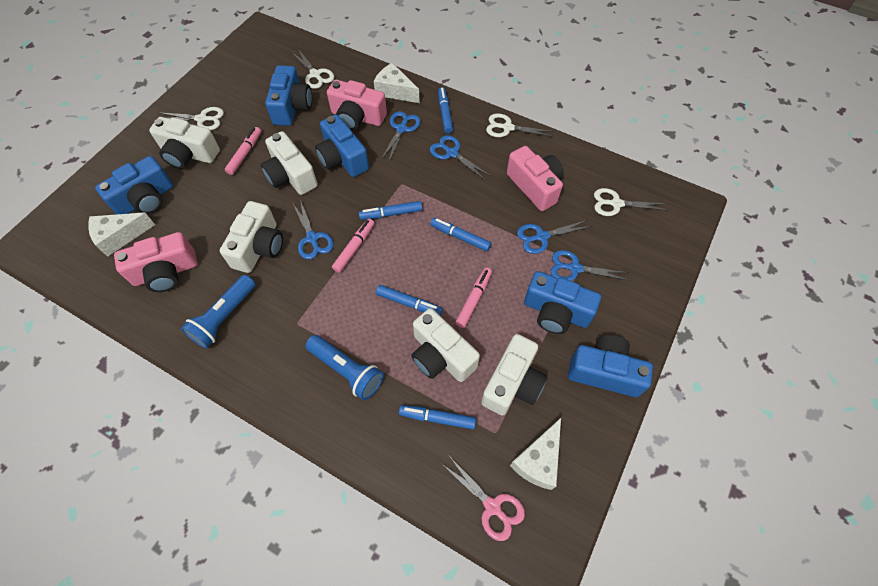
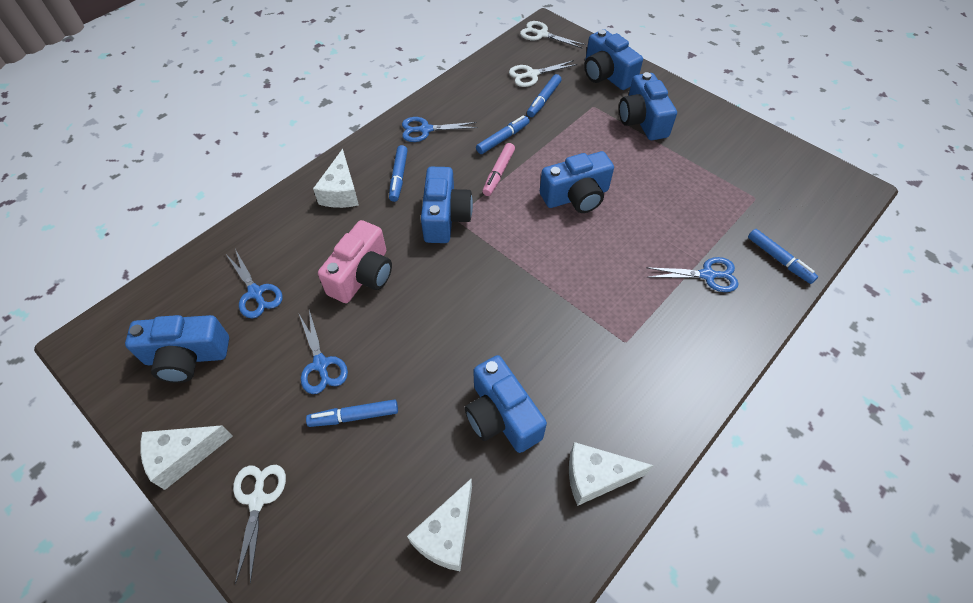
blue camera: 5 -> 6
blue flashlight: 2 -> 0
blue scissors: 5 -> 4
pink camera: 3 -> 1
pink marker: 3 -> 1
pink scissors: 1 -> 0
white camera: 5 -> 0
white cheese: 3 -> 4
white scissors: 4 -> 3

